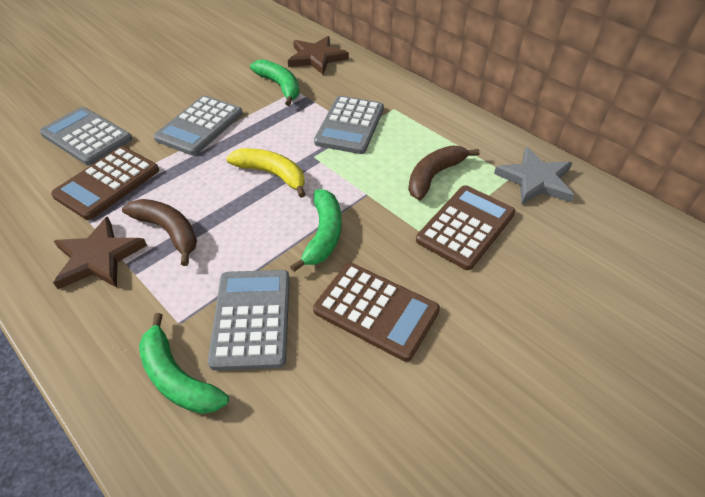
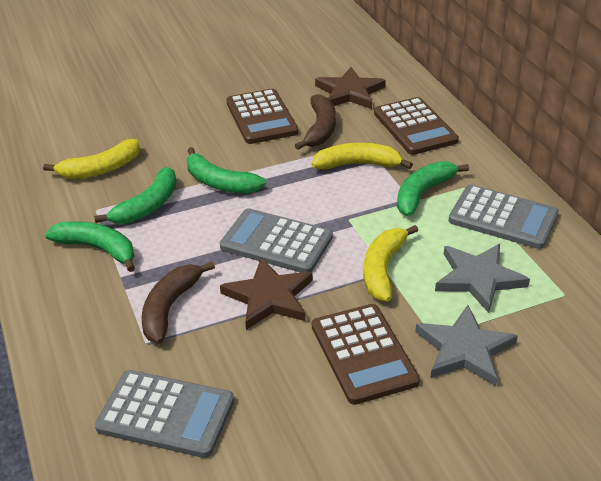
green banana: 3 -> 4
grey calculator: 4 -> 3
grey star: 1 -> 2
yellow banana: 1 -> 3

